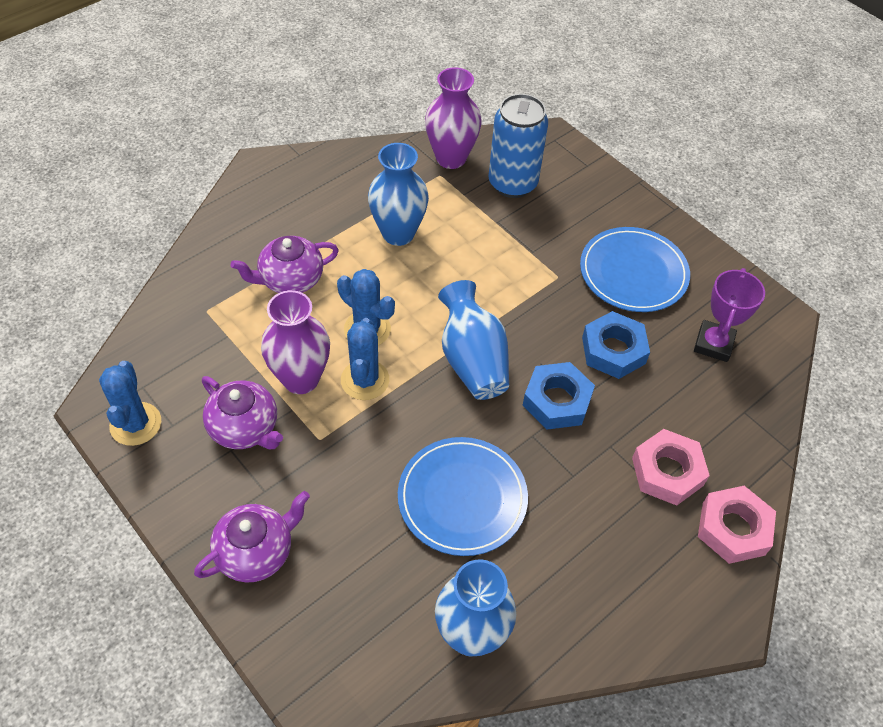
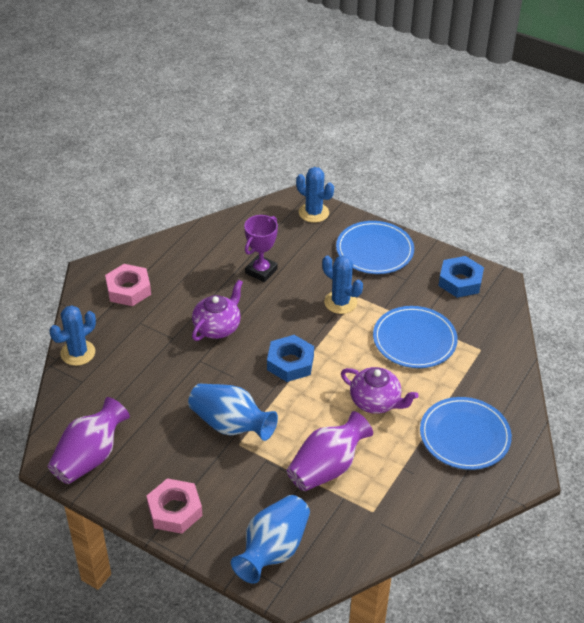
blue can: 1 -> 0
blue plate: 2 -> 3
blue vase: 3 -> 2
purple teapot: 3 -> 2

